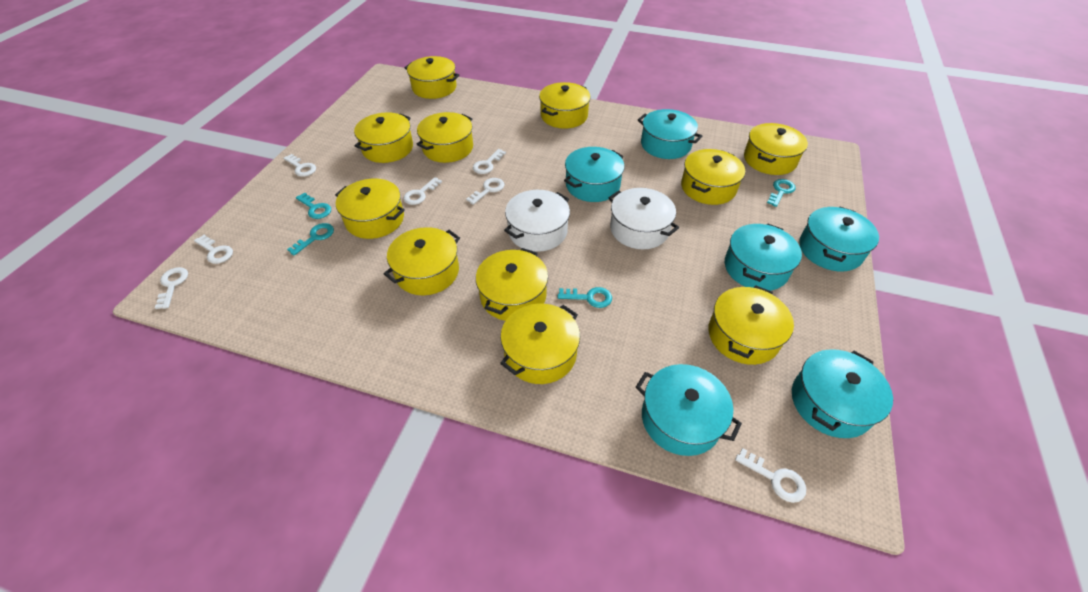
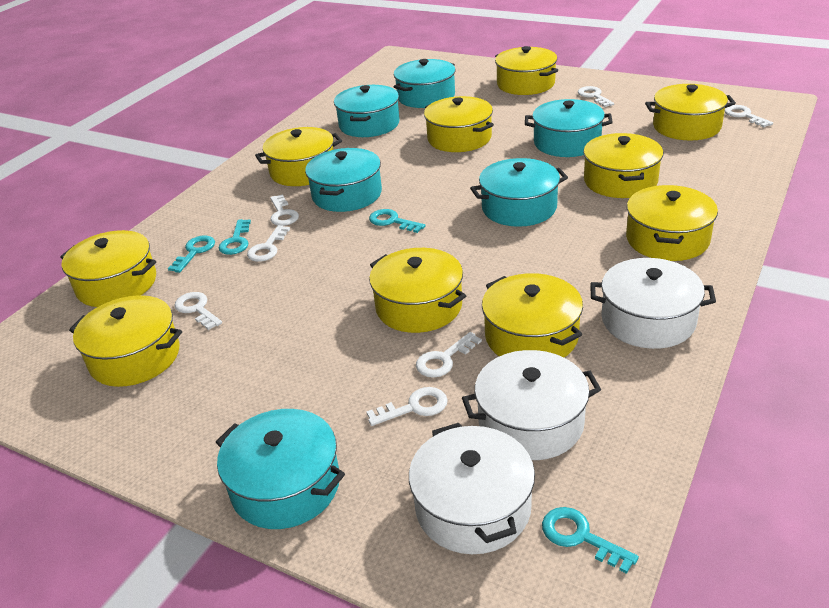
white pot: 2 -> 3
yellow pot: 11 -> 10

